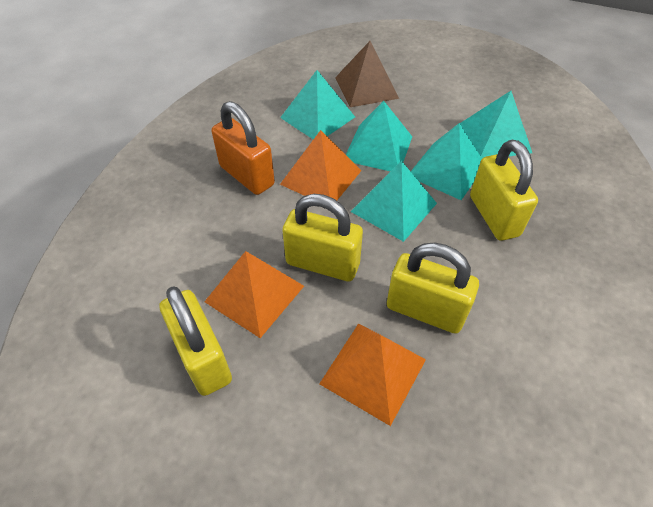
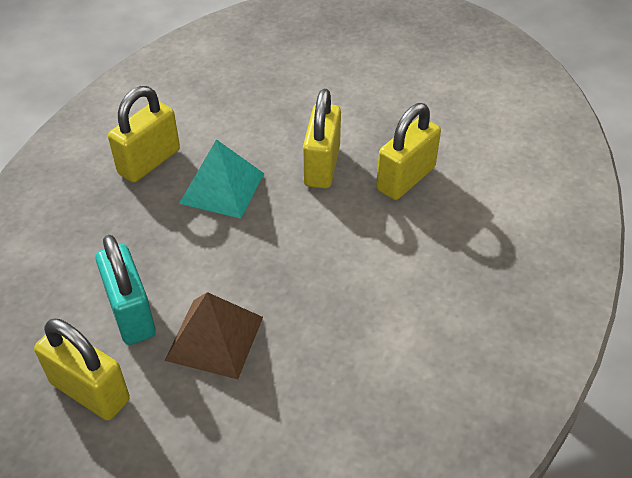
orange padlock: 1 -> 0
orange pyramid: 3 -> 0
turquoise padlock: 0 -> 1
turquoise pyramid: 5 -> 1

